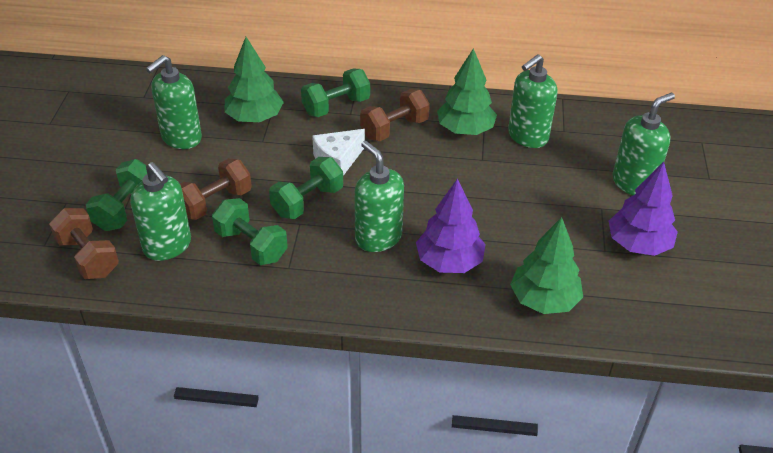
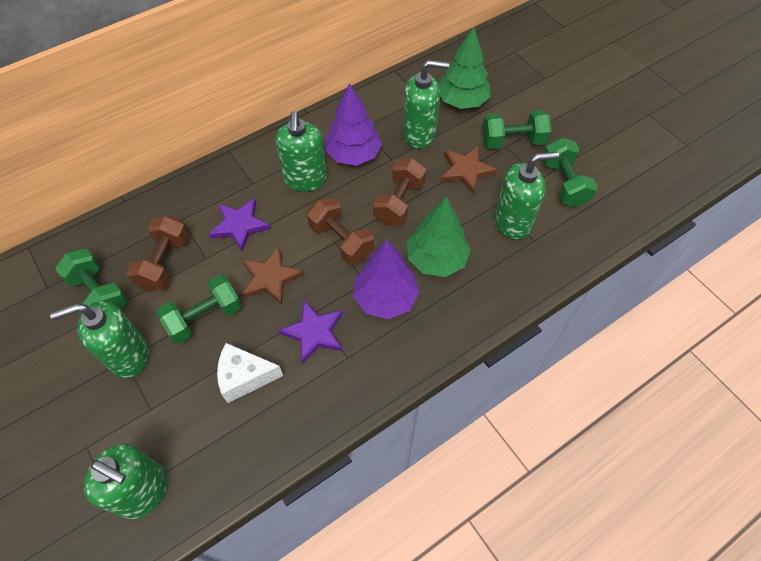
brown star: 0 -> 2
green tree: 3 -> 2
purple star: 0 -> 2

